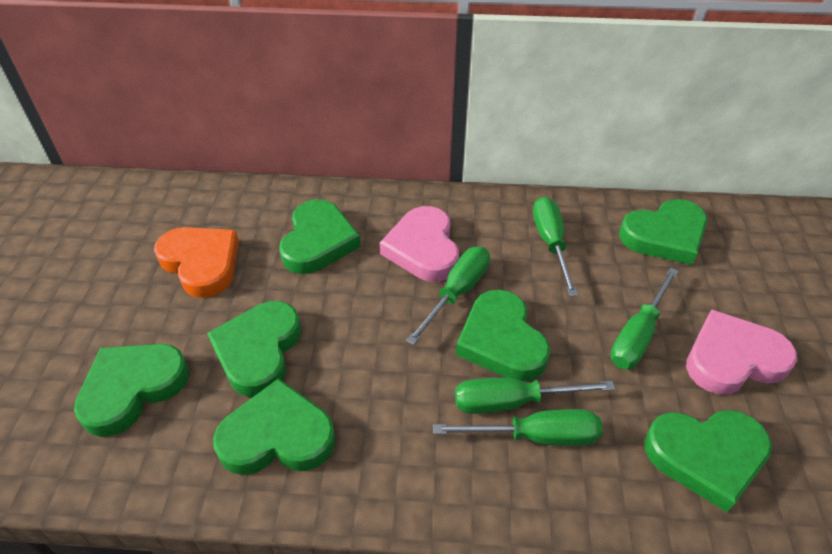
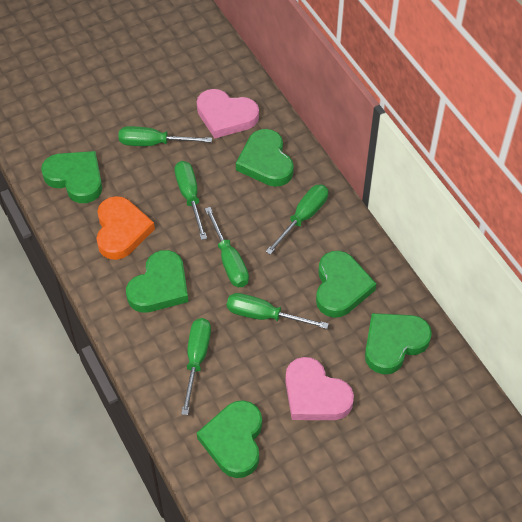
green heart: 7 -> 6
green screwdriver: 5 -> 6

